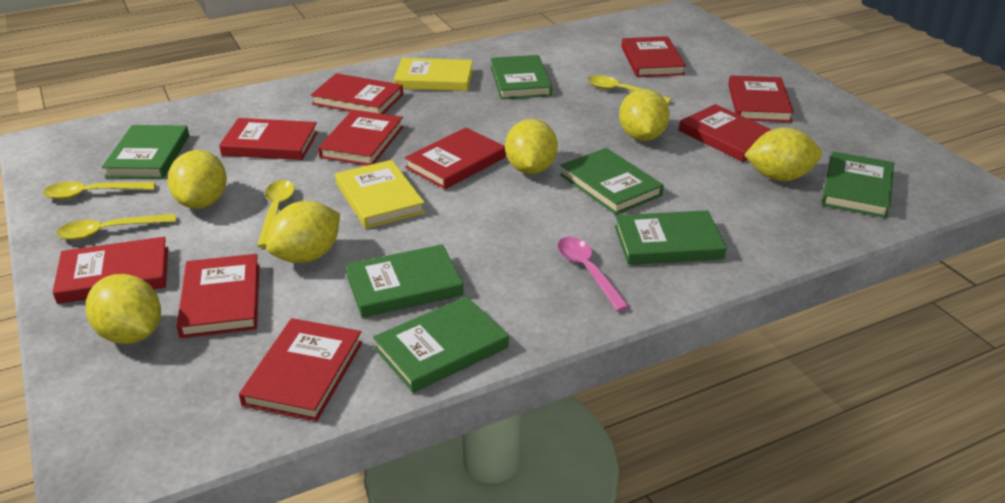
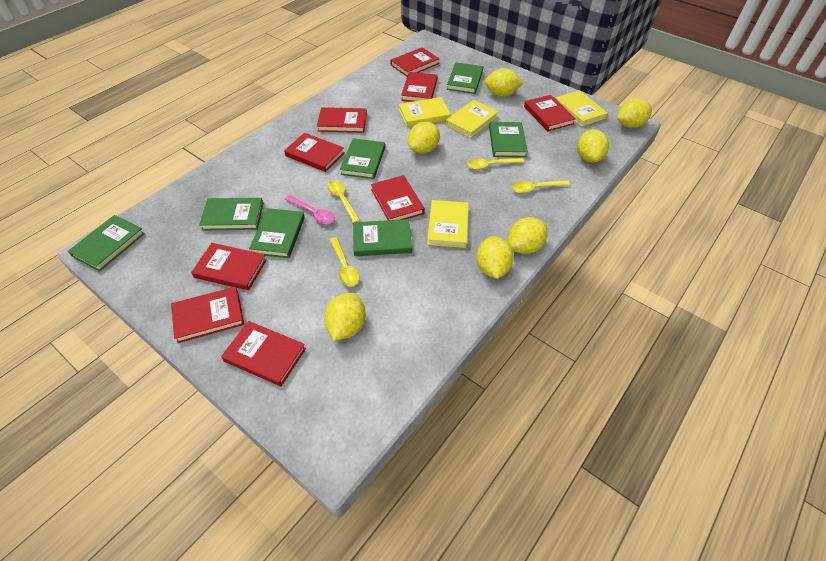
red book: 10 -> 9
yellow book: 2 -> 4
yellow lemon: 6 -> 7

